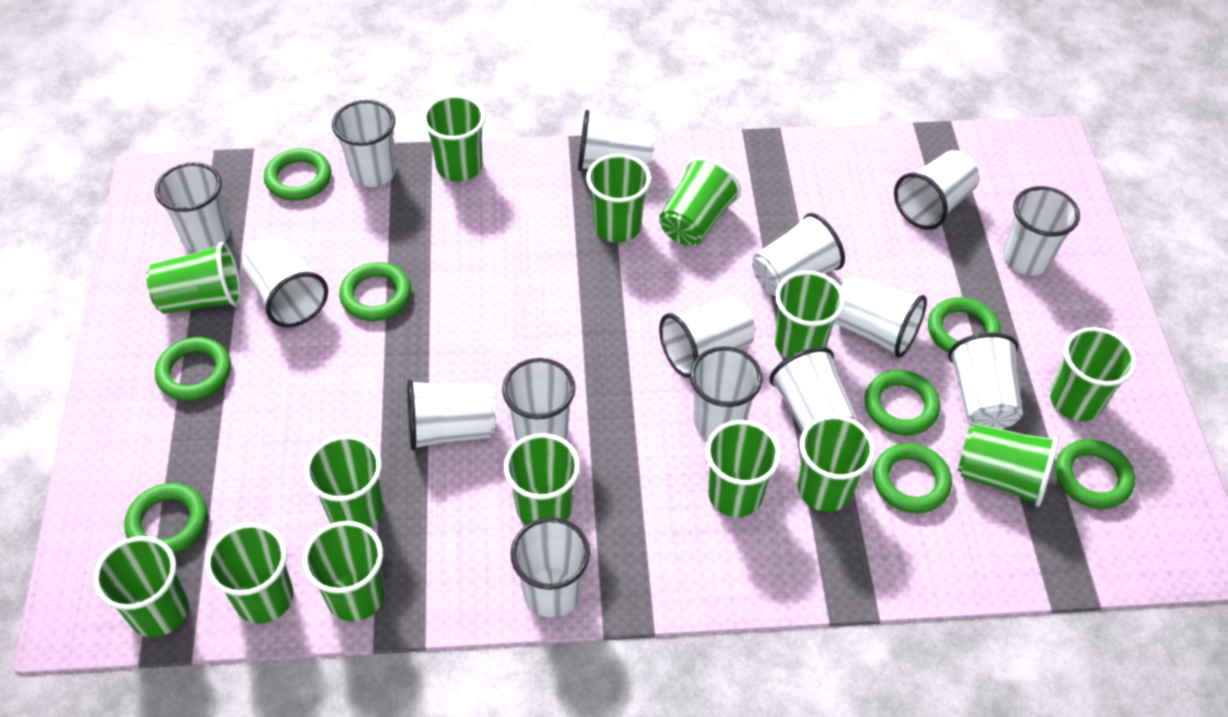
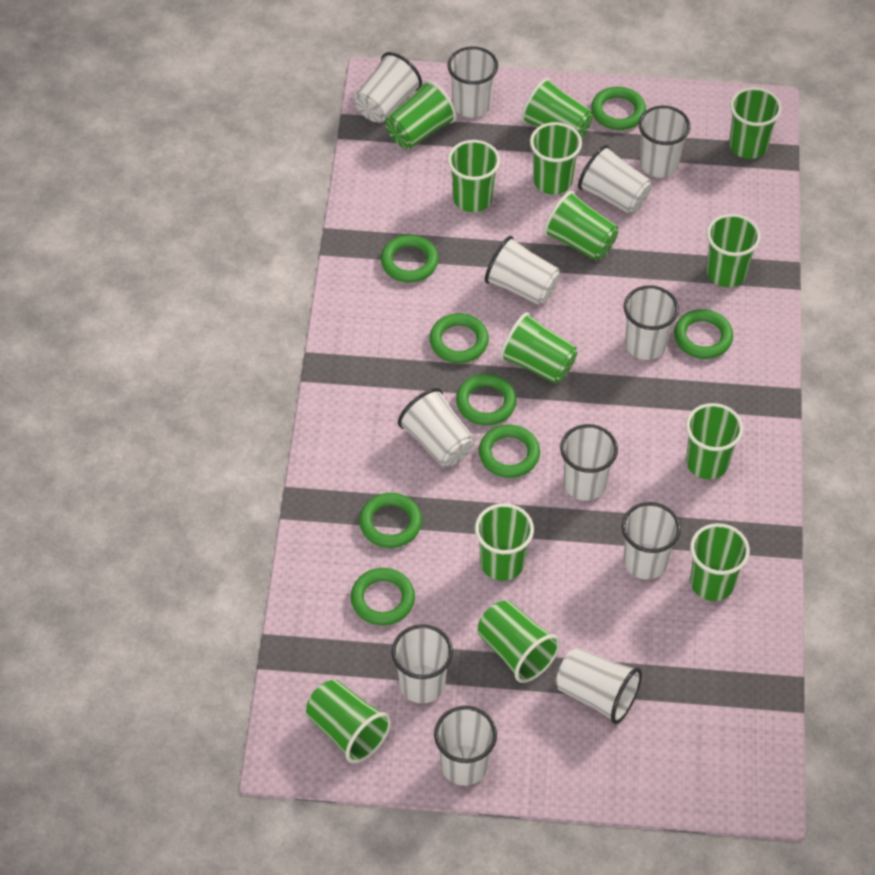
green cup: 14 -> 13
white cup: 15 -> 12

